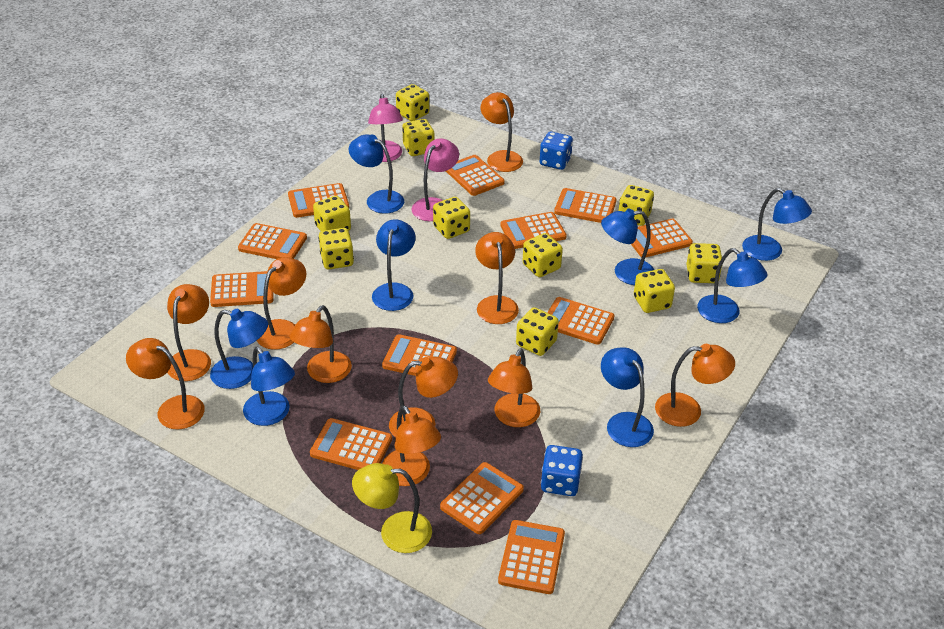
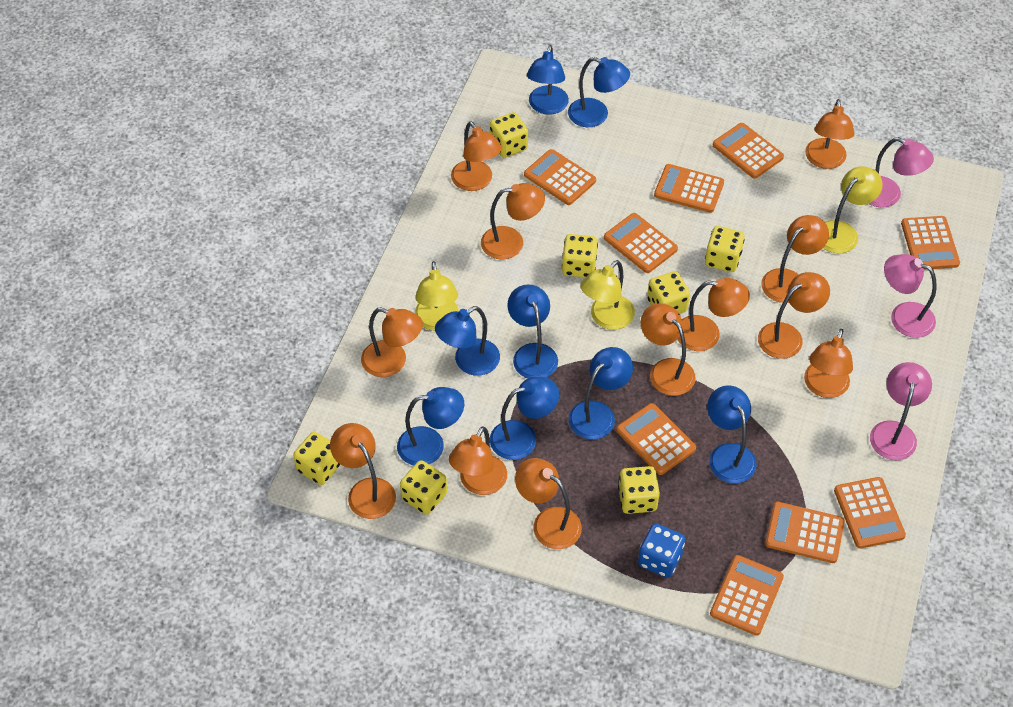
blue dice: 2 -> 1
orange calculator: 12 -> 9
orange lamp: 10 -> 12
pink lamp: 2 -> 3
yellow dice: 10 -> 7
yellow lamp: 1 -> 3

